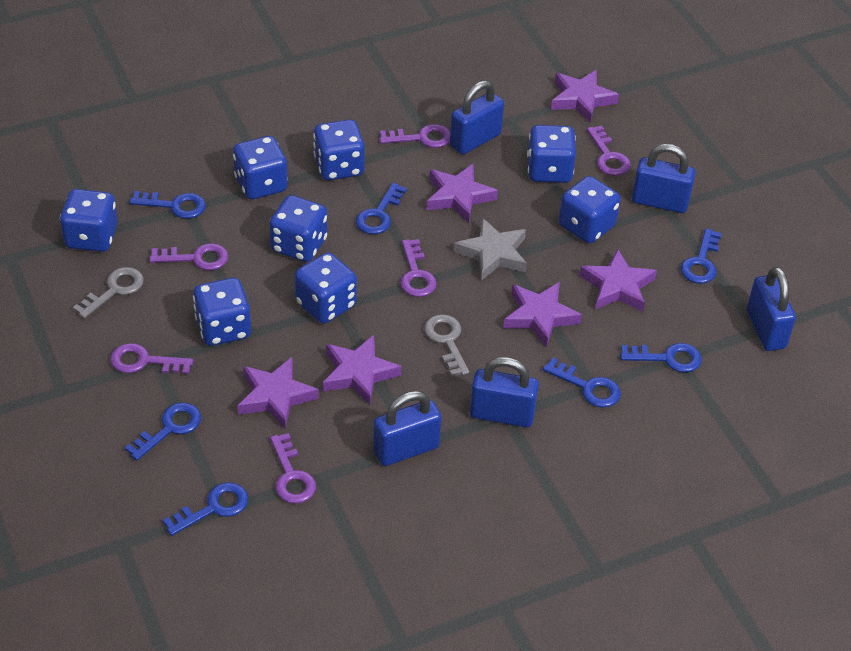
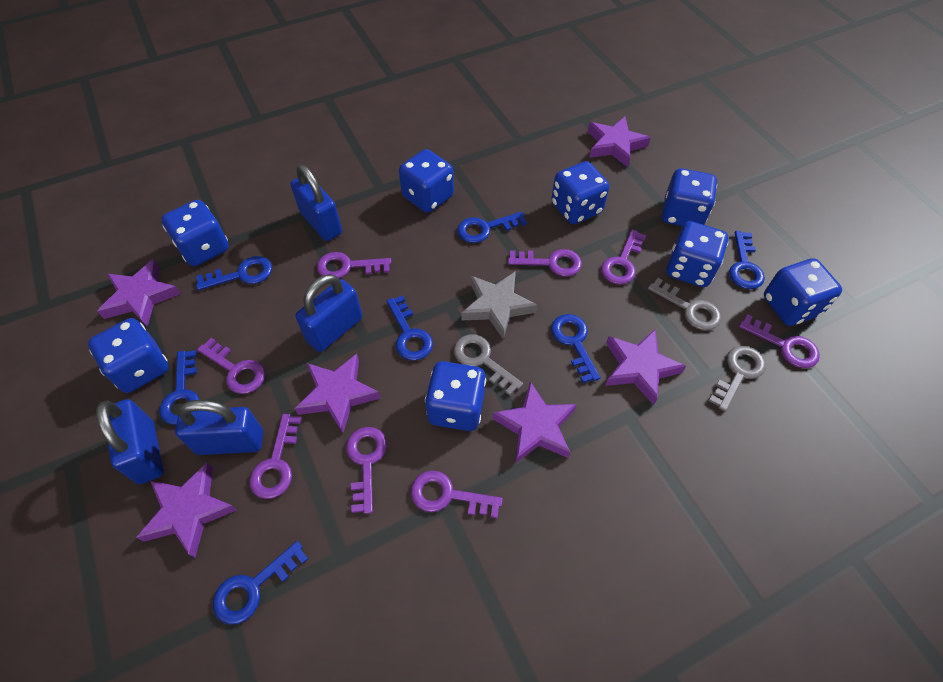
blue padlock: 5 -> 4
grey key: 2 -> 3
purple key: 6 -> 8

